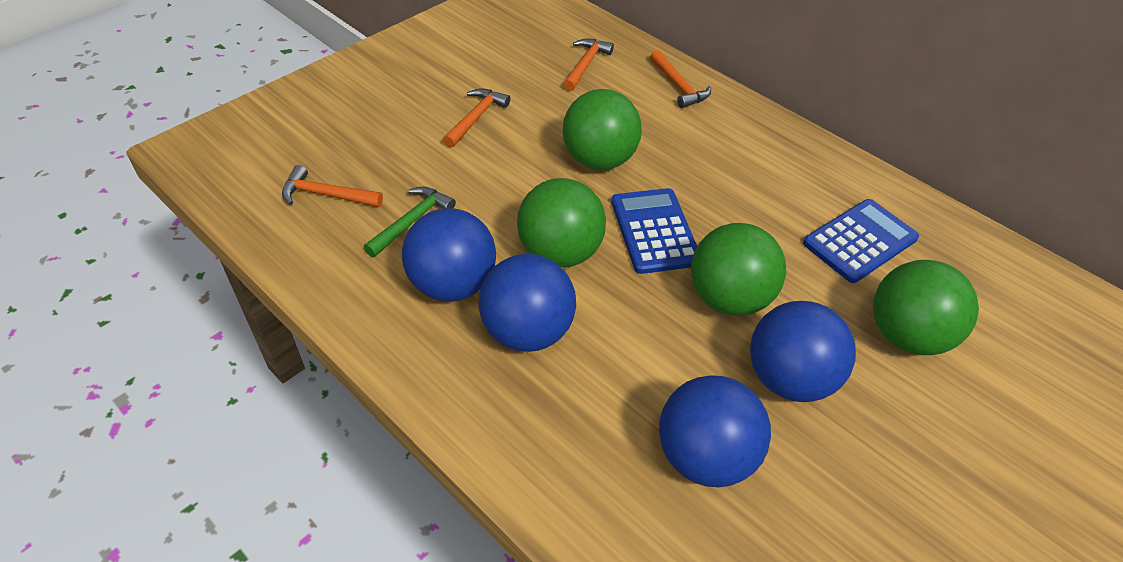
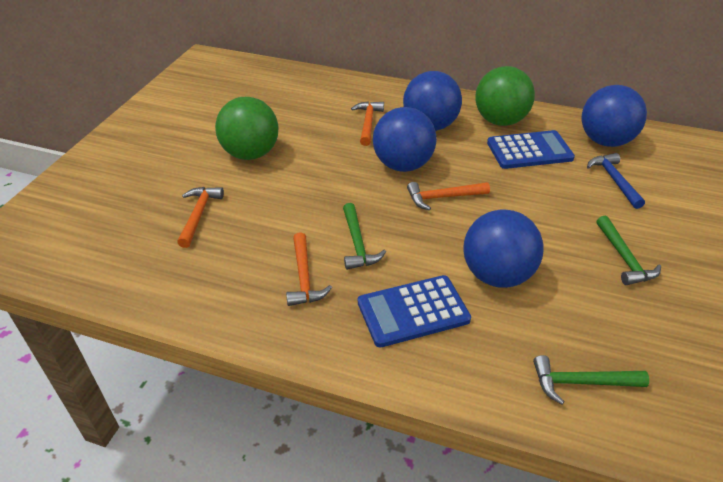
blue hammer: 0 -> 1
green ball: 4 -> 2
green hammer: 1 -> 3

